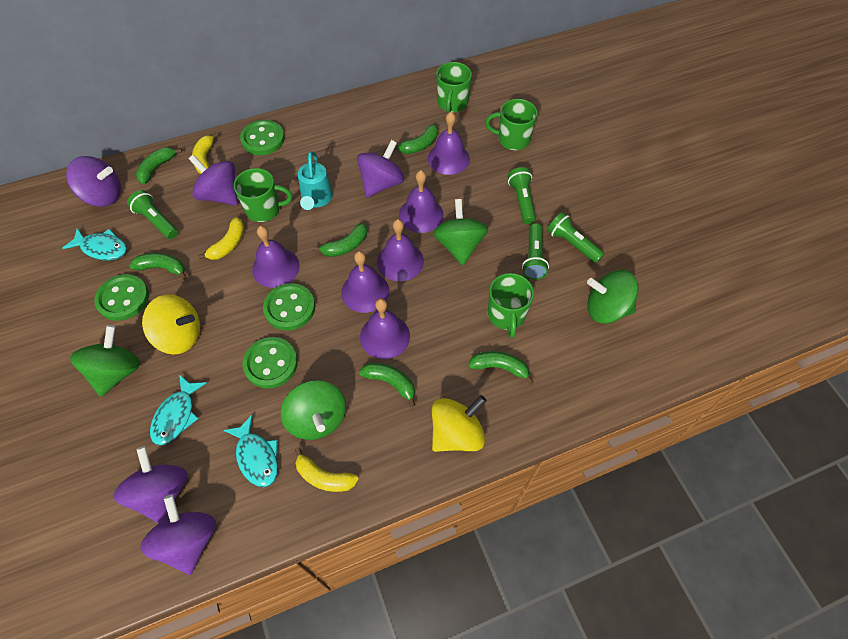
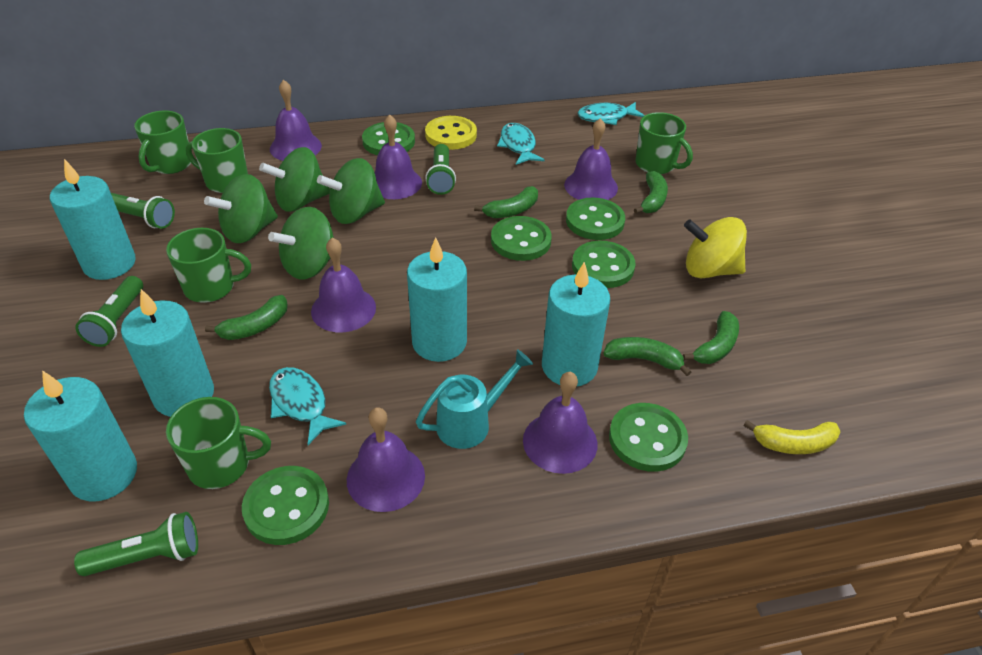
green banana: 6 -> 5
green button: 4 -> 6
green mug: 4 -> 5
purple spinning top: 5 -> 0
turquoise candle: 0 -> 5
yellow banana: 3 -> 1
yellow button: 0 -> 1
yellow spinning top: 2 -> 1

